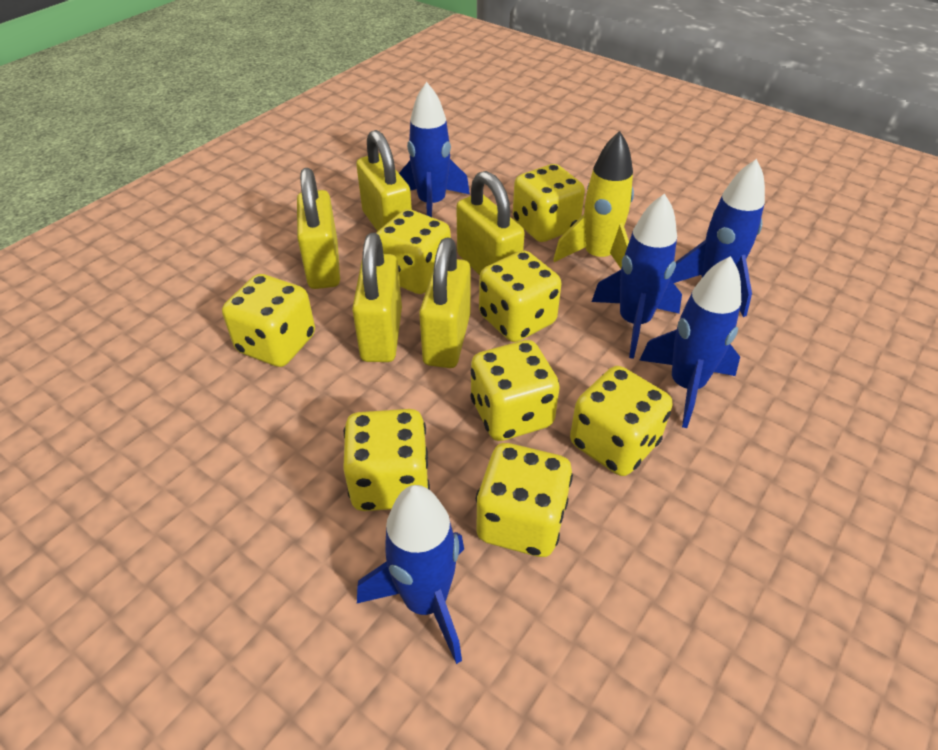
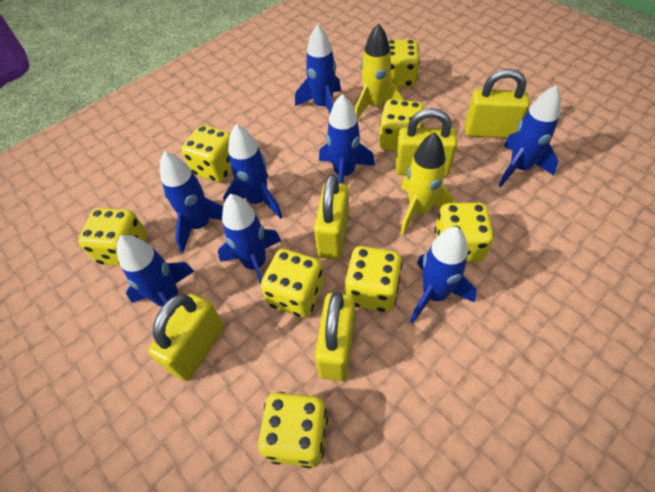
blue rocket: 5 -> 8
yellow rocket: 1 -> 2

